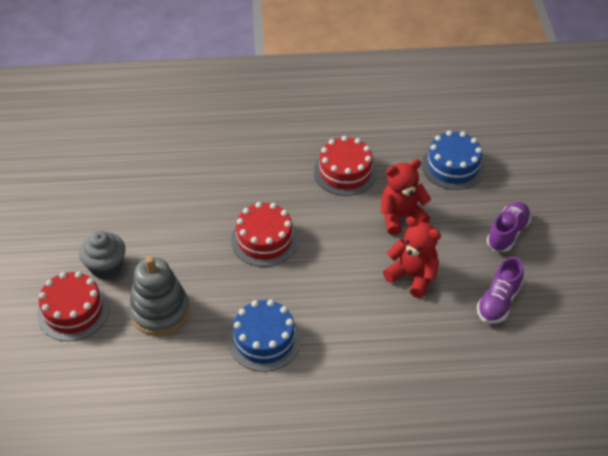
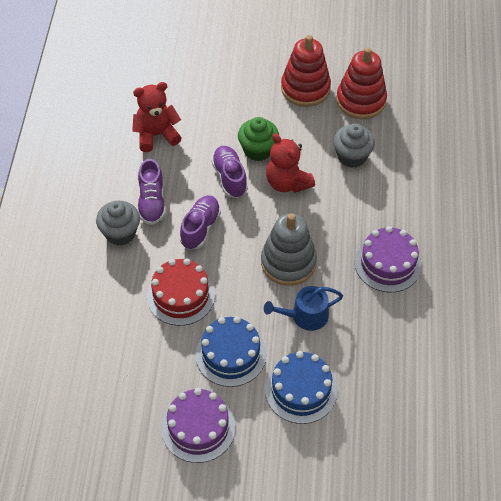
blue watering can: 0 -> 1
green cupcake: 0 -> 1
grey cupcake: 1 -> 2
purple cake: 0 -> 2
purple shoe: 2 -> 3
red cake: 3 -> 1
red stacking toy: 0 -> 2

